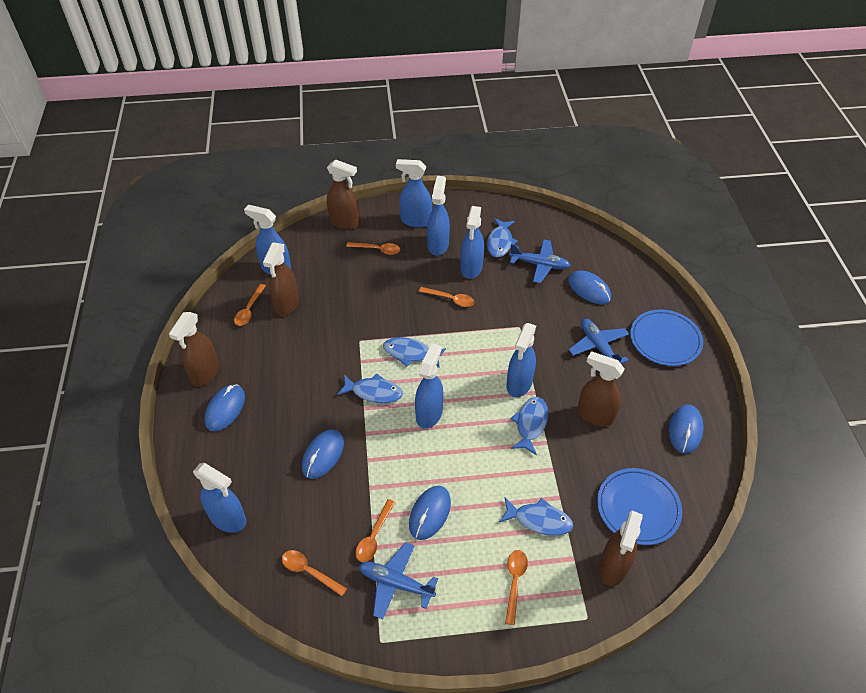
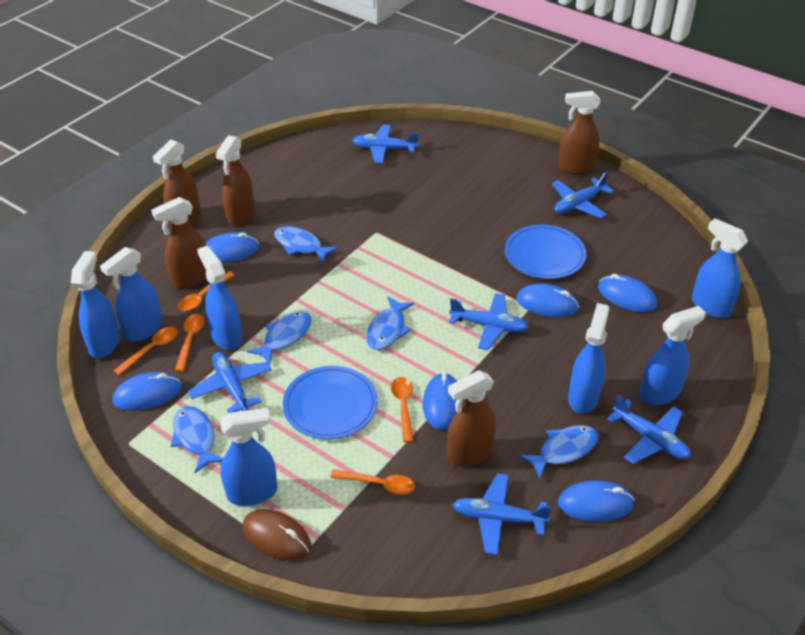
blue mouse: 5 -> 6
blue plane: 3 -> 6
brown mouse: 0 -> 1
orange spoon: 6 -> 5

